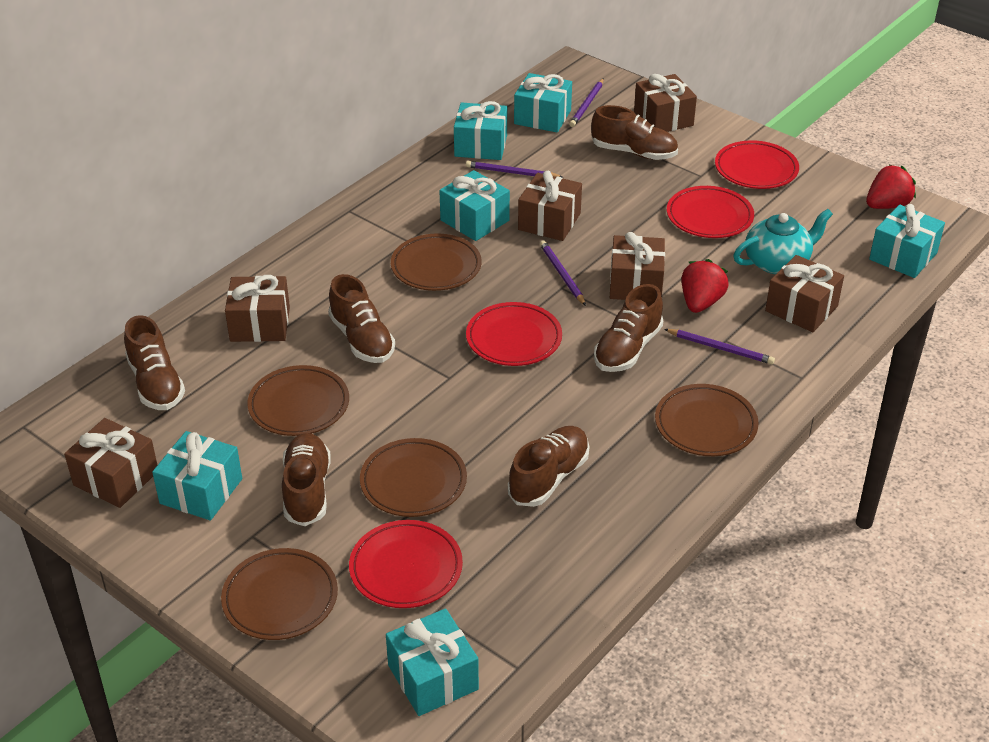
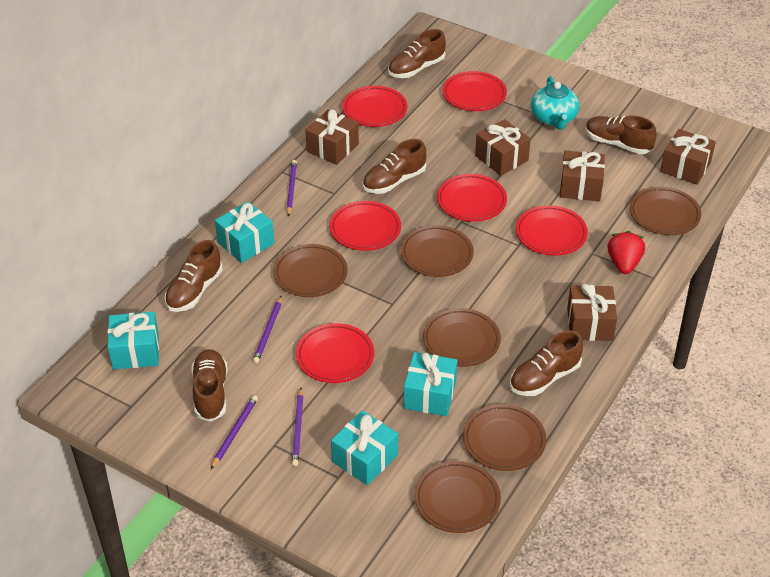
brown gift: 6 -> 5
brown plate: 5 -> 6
red plate: 4 -> 6
red strawberry: 2 -> 1
turquoise gift: 6 -> 4

